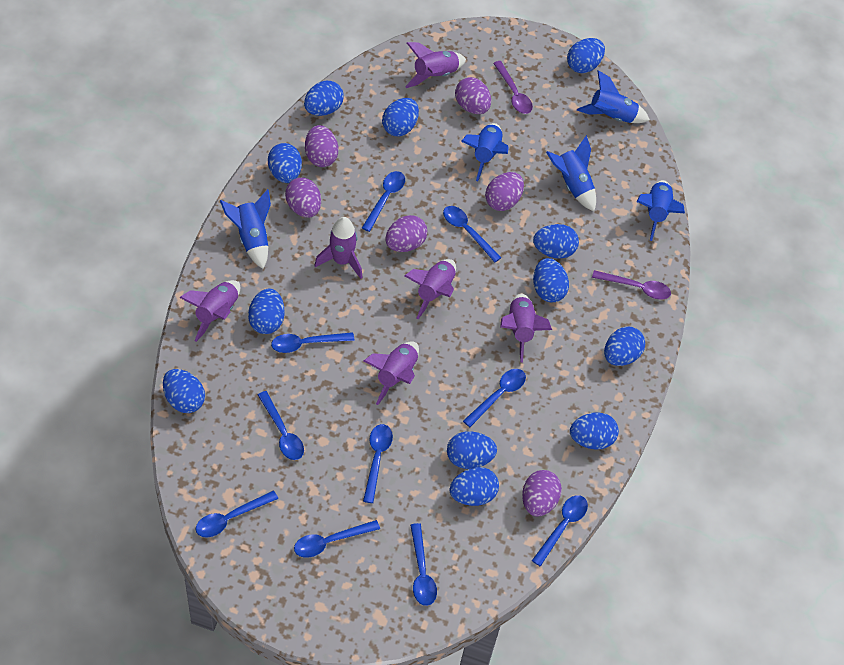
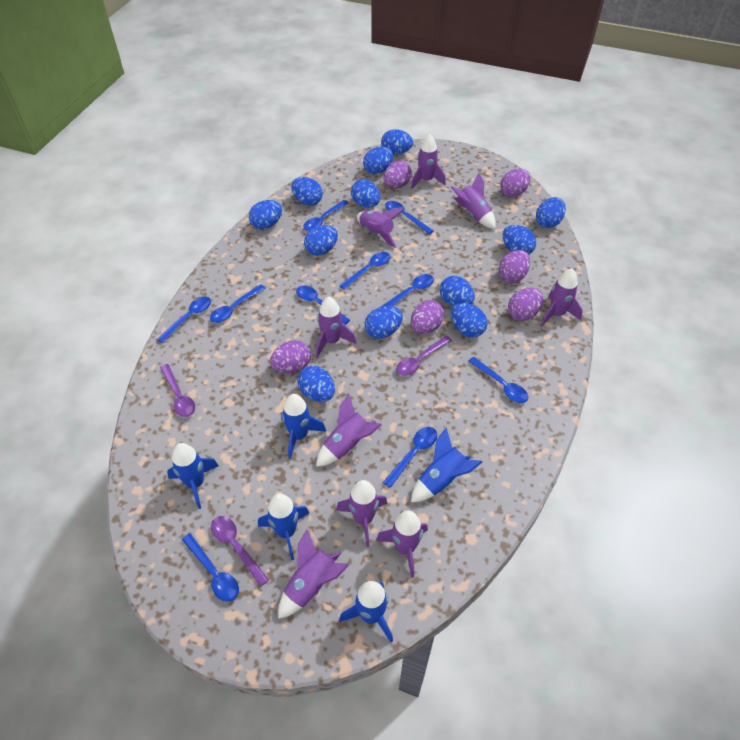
purple rocket: 6 -> 9
purple spoon: 2 -> 3

